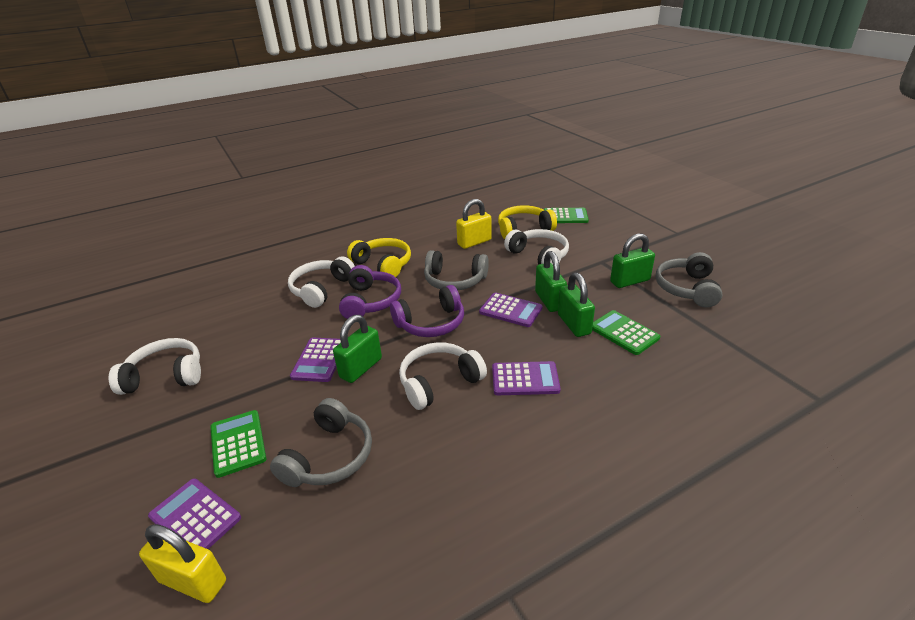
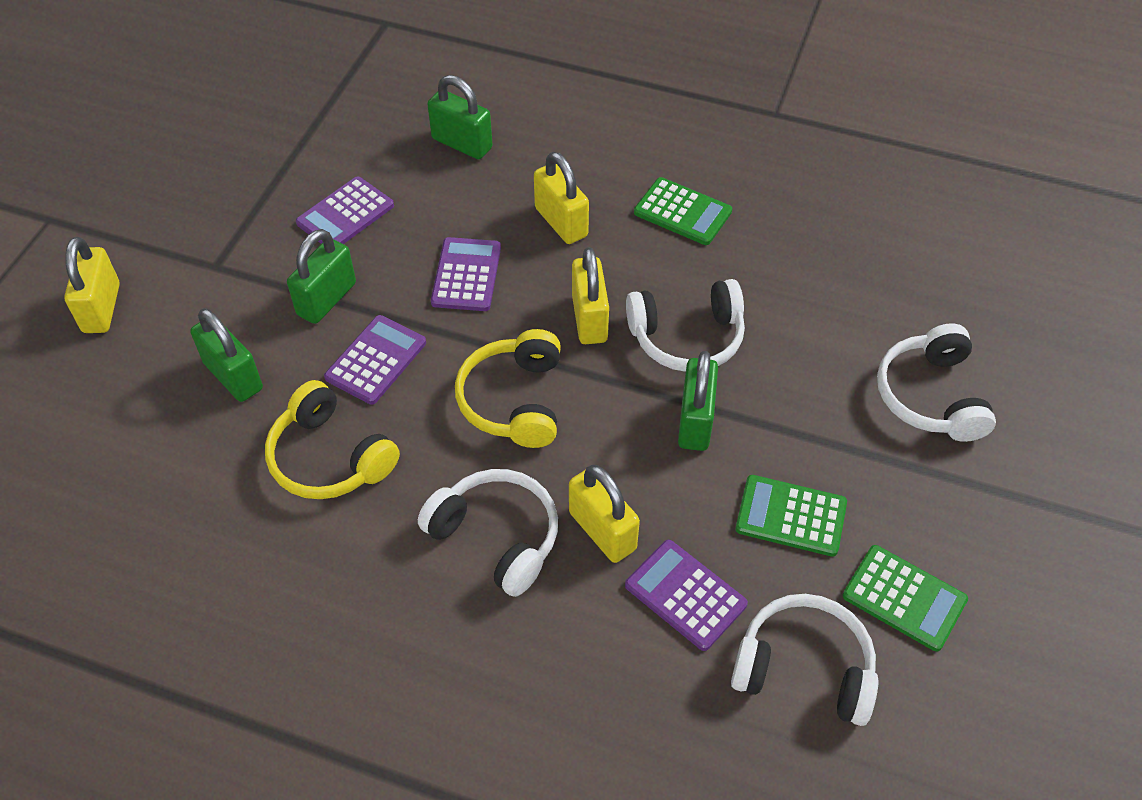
grey headphones: 3 -> 0
purple headphones: 2 -> 0
yellow padlock: 2 -> 4

